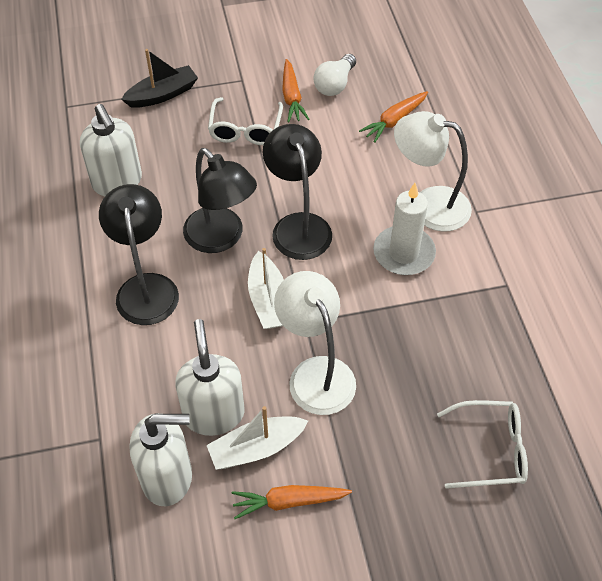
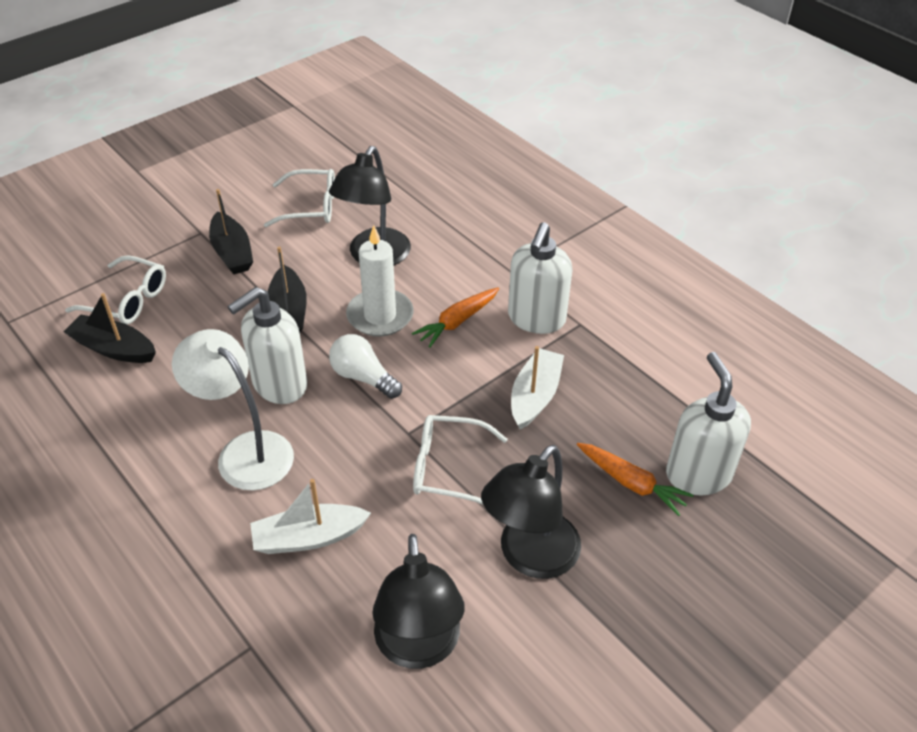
black boat: 1 -> 3
orange carrot: 3 -> 2
white glasses: 2 -> 3
white lamp: 2 -> 1

